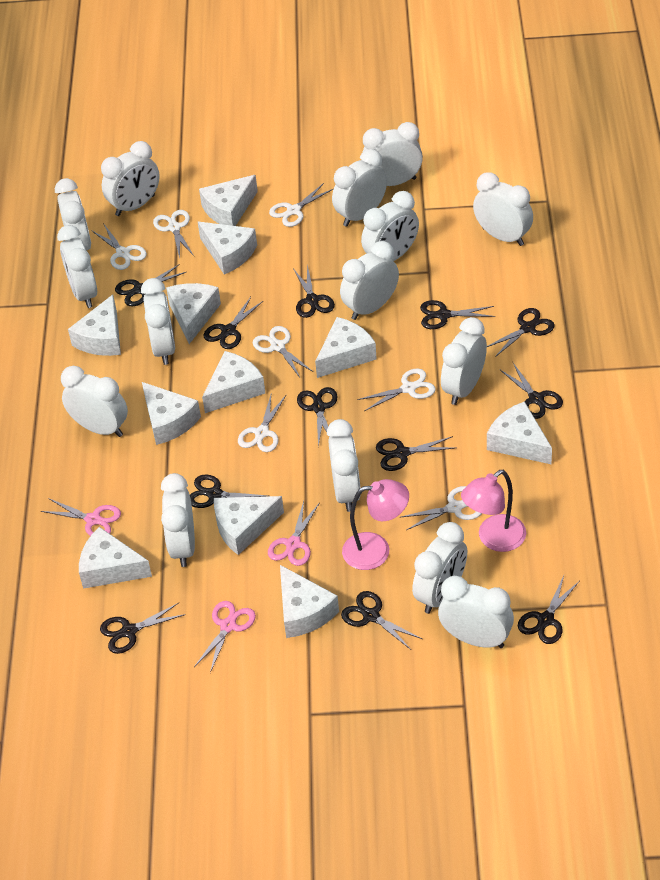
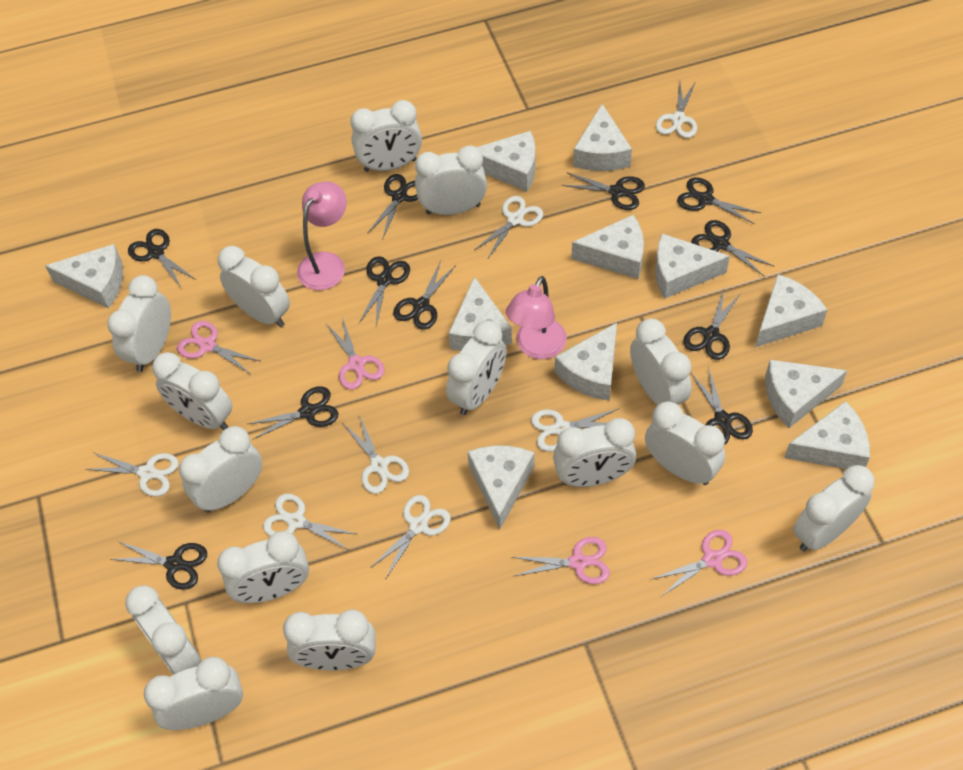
black scissors: 12 -> 11
pink scissors: 3 -> 4

